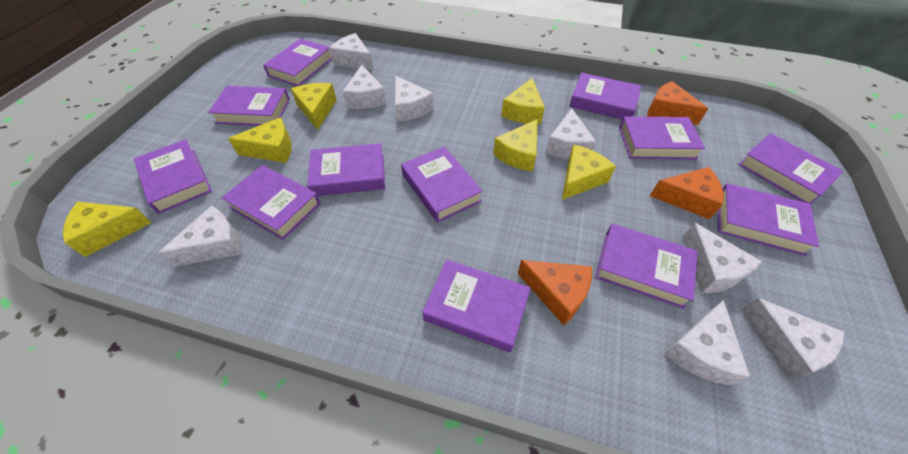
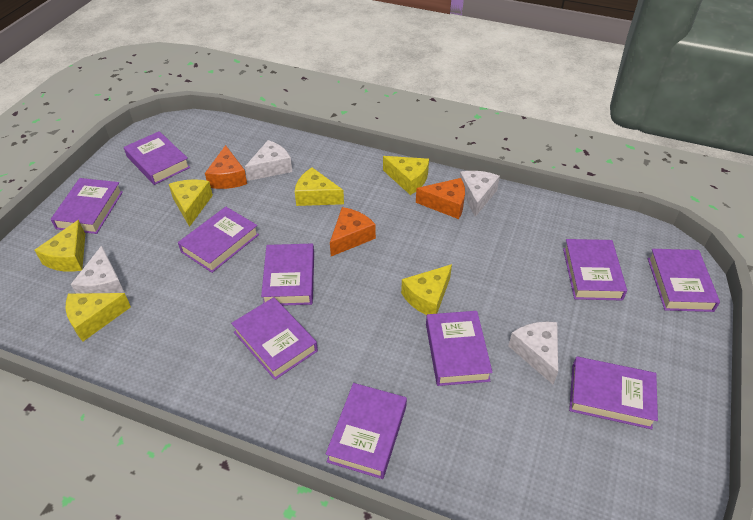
purple book: 12 -> 10
white cheese: 8 -> 4

